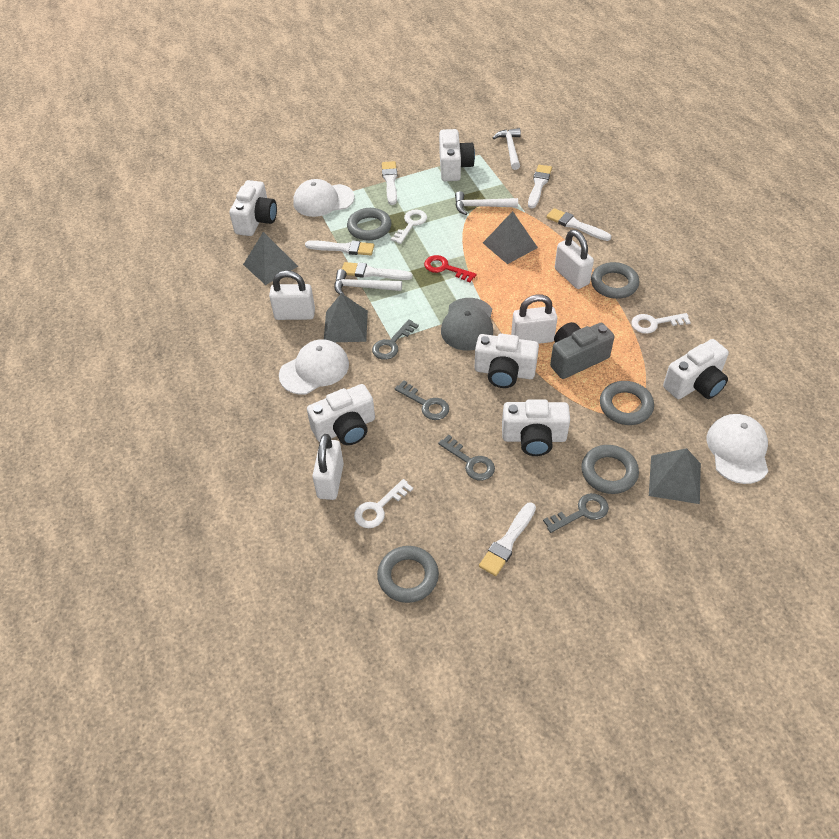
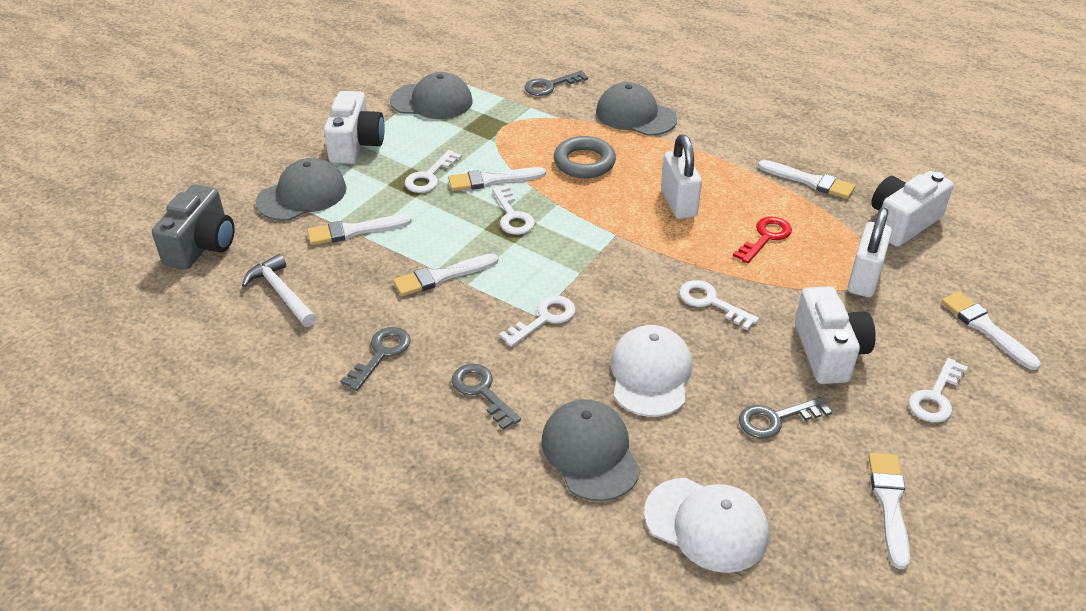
grey cap: 1 -> 4
grey pyramid: 4 -> 0
grey ring: 5 -> 1
white camera: 6 -> 3
white cap: 3 -> 2
white hammer: 3 -> 1
white key: 3 -> 5
white padlock: 4 -> 2

